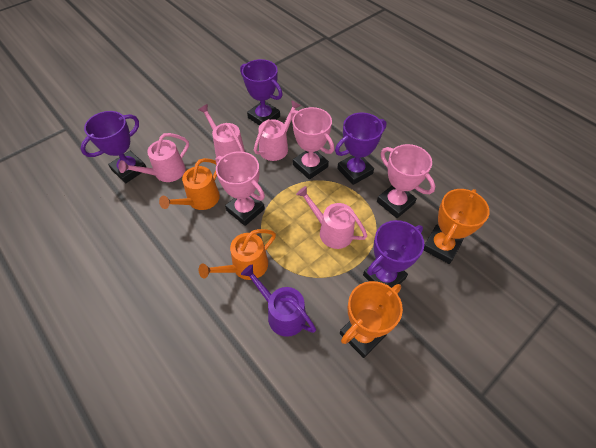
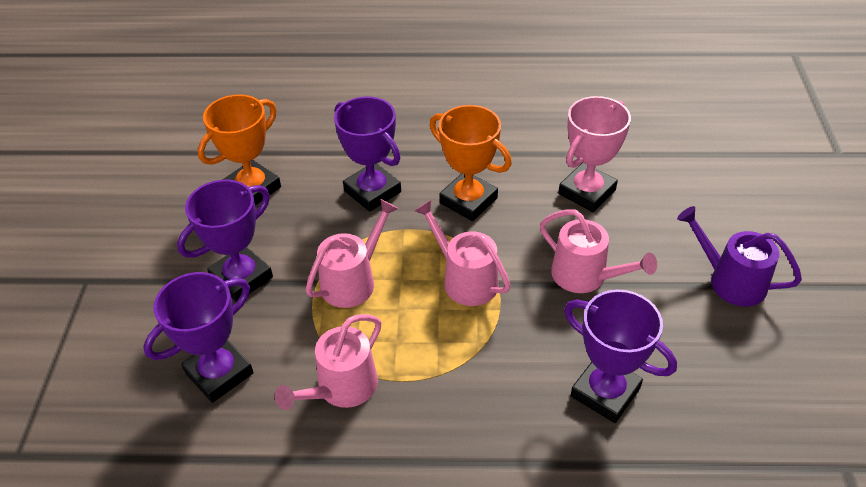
orange watering can: 2 -> 0
pink trophy: 3 -> 1

